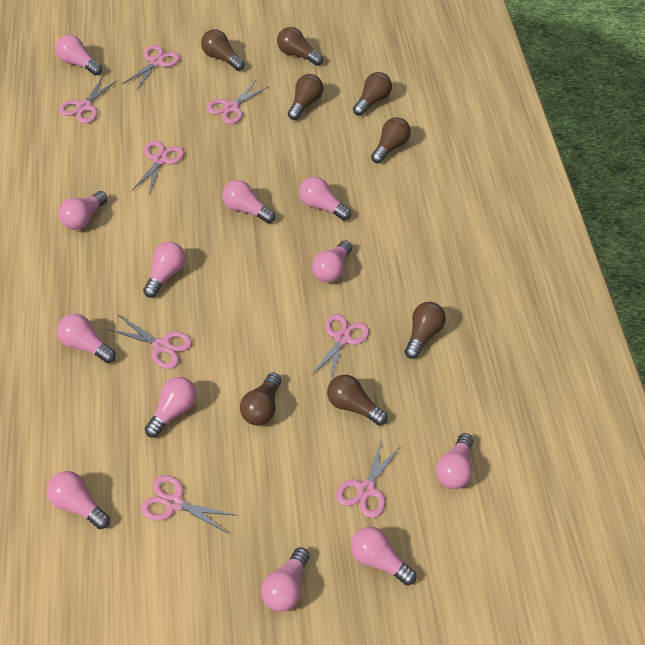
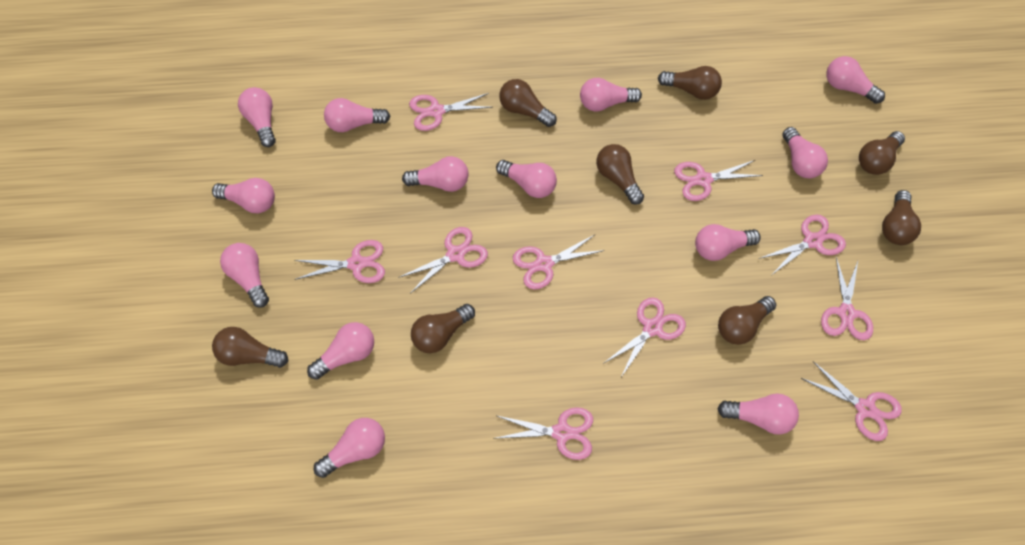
pink light bulb: 12 -> 13
pink scissors: 8 -> 10

